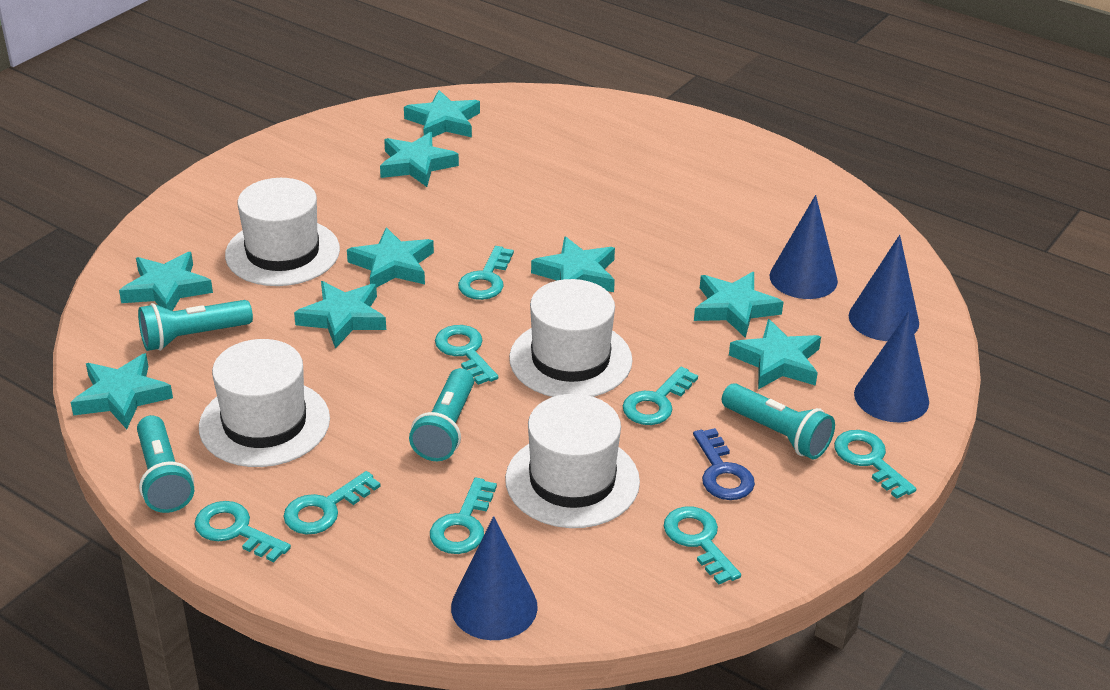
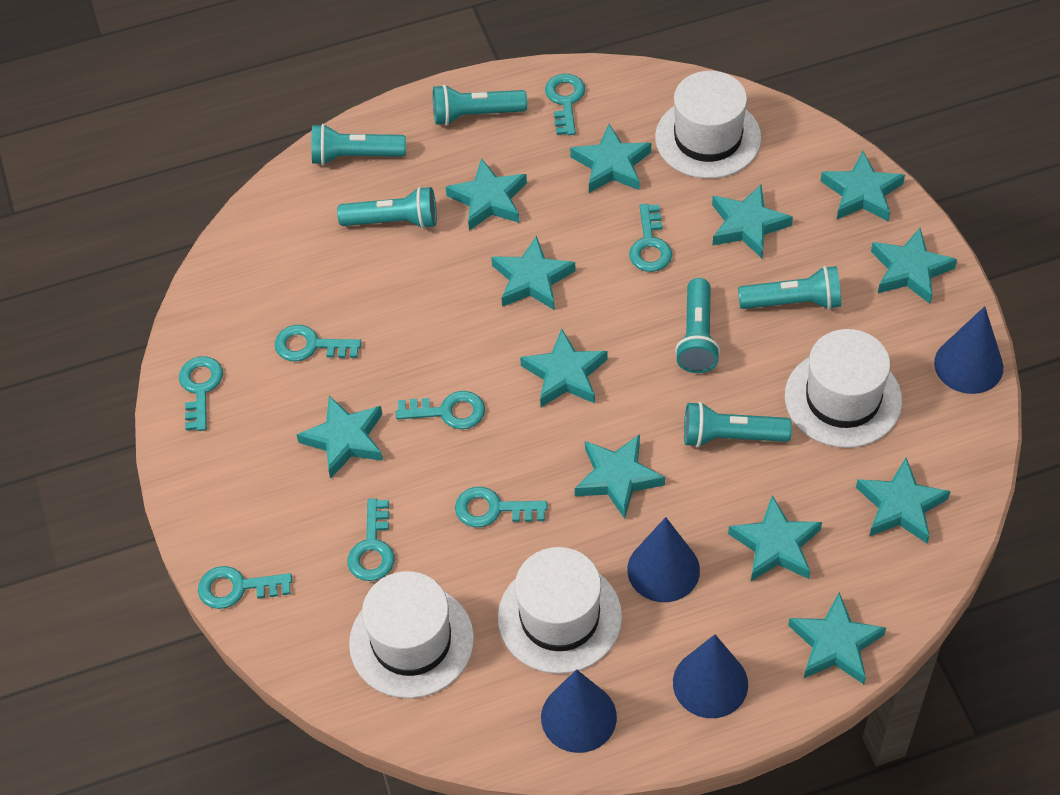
blue key: 1 -> 0
turquoise flashlight: 4 -> 6
turquoise star: 9 -> 12

